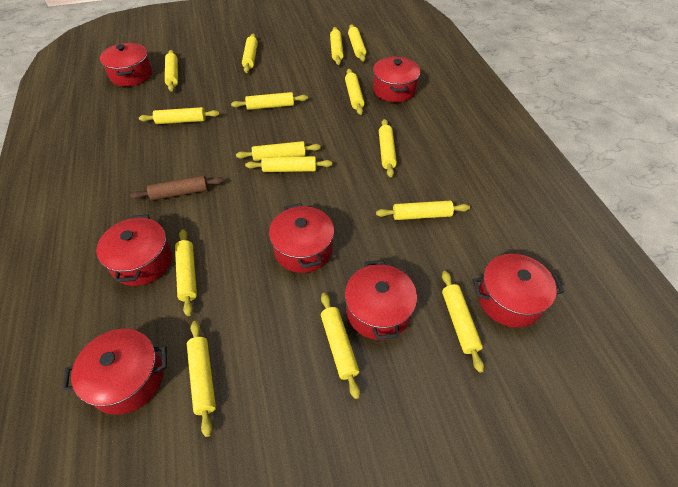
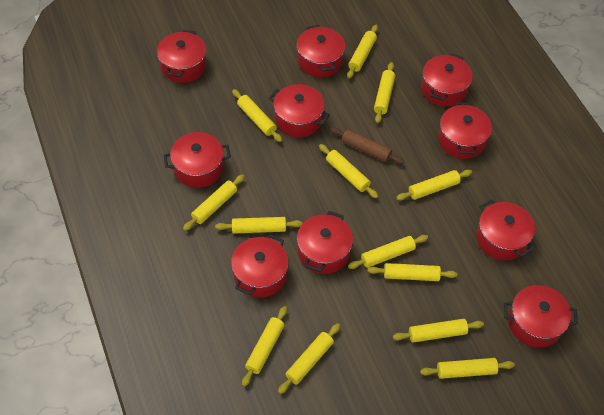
red pot: 7 -> 10
yellow rolling pin: 15 -> 13

